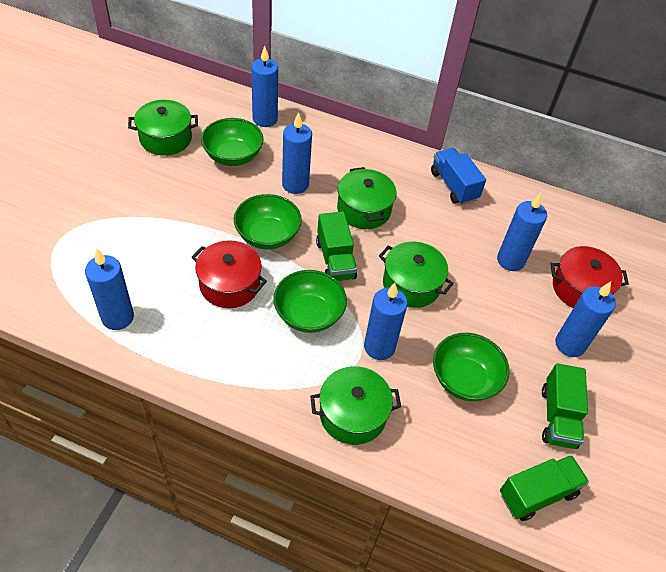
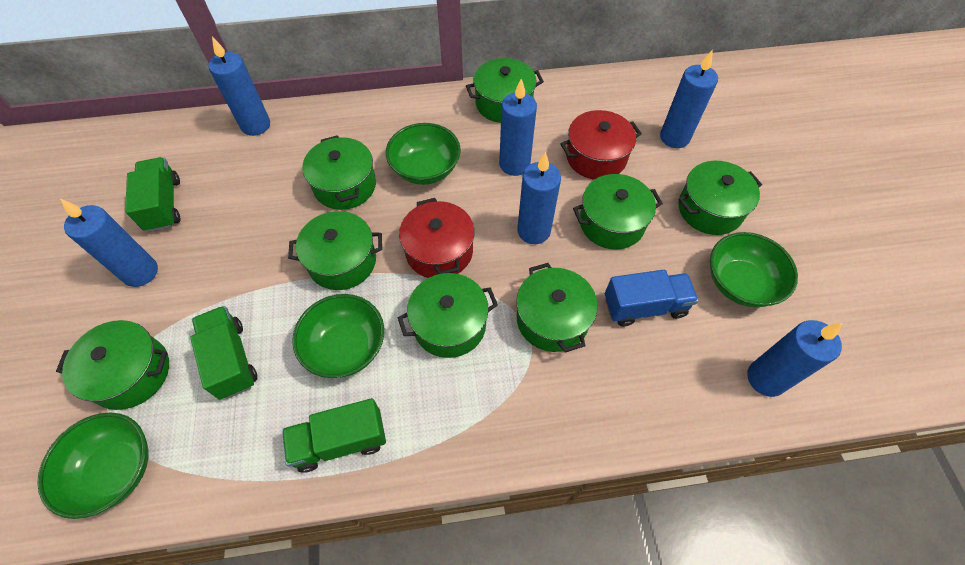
green pot: 4 -> 8

